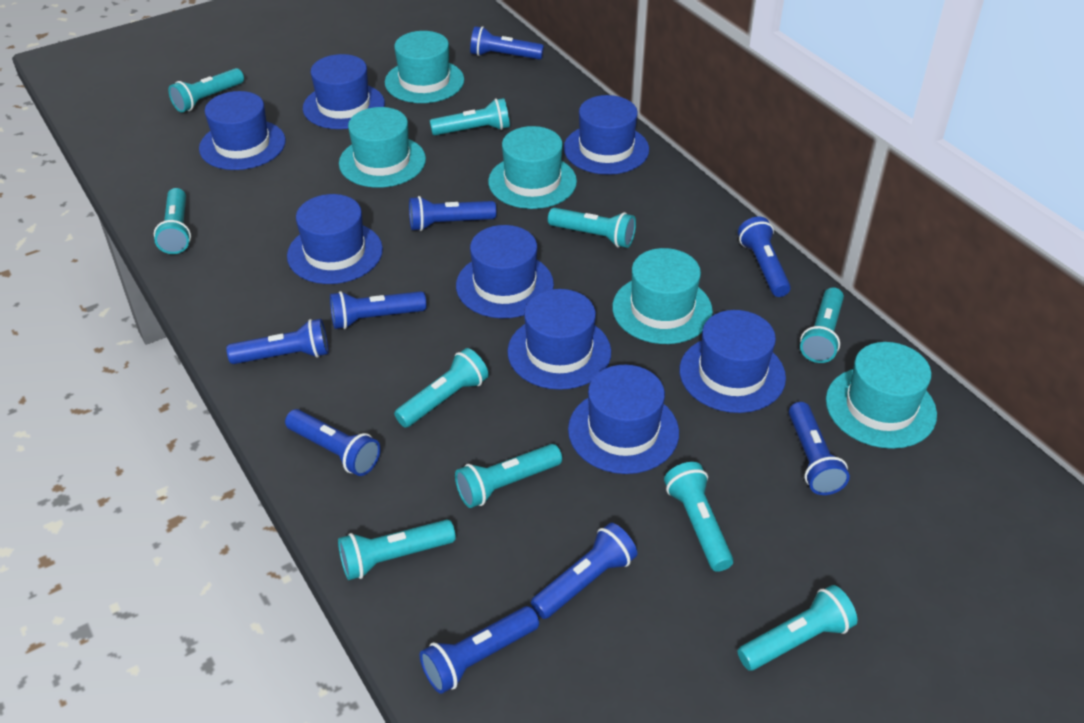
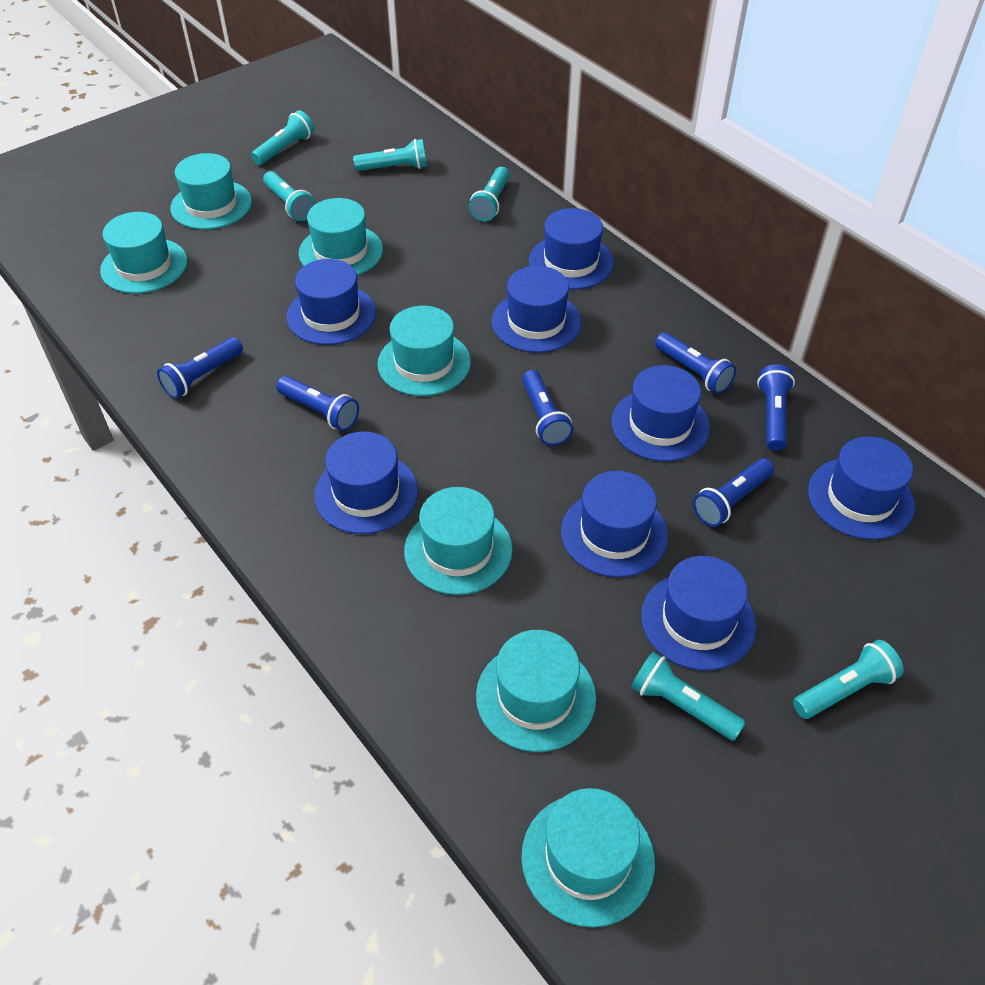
blue flashlight: 9 -> 6
turquoise flashlight: 10 -> 6
turquoise hat: 5 -> 7

